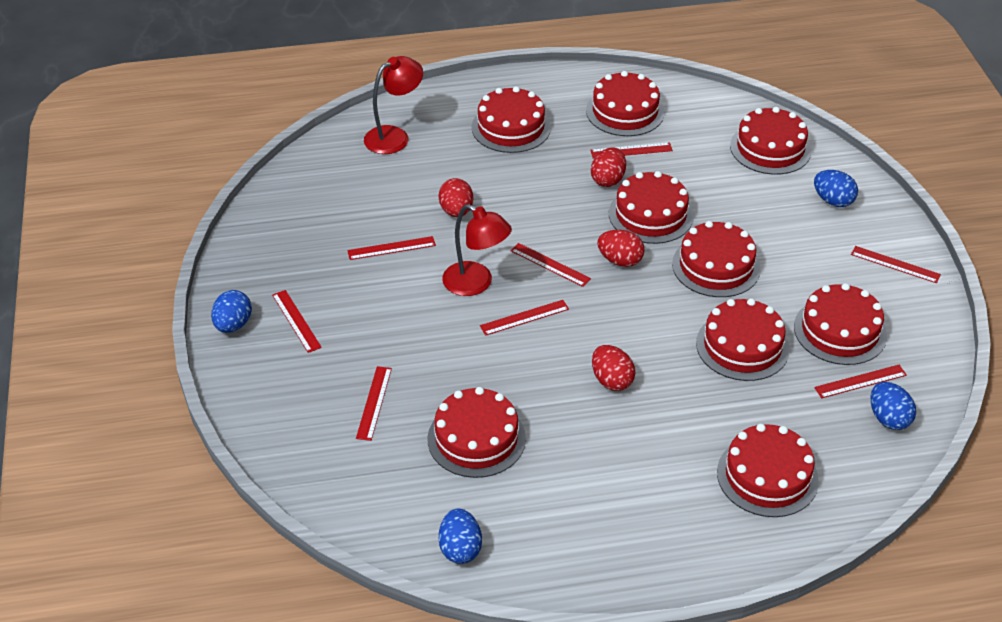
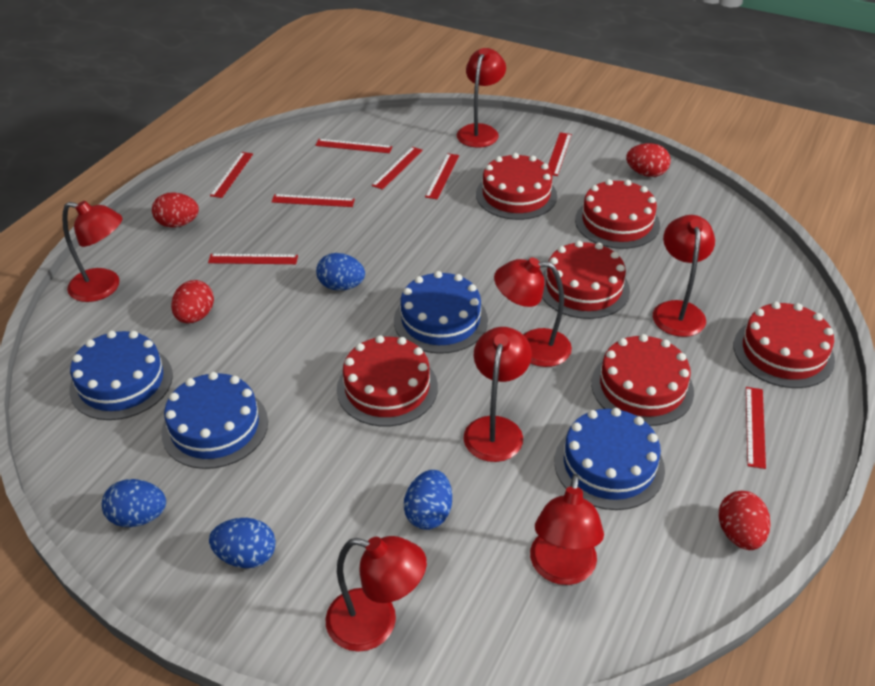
blue cake: 0 -> 4
red cake: 9 -> 6
red lamp: 2 -> 7

